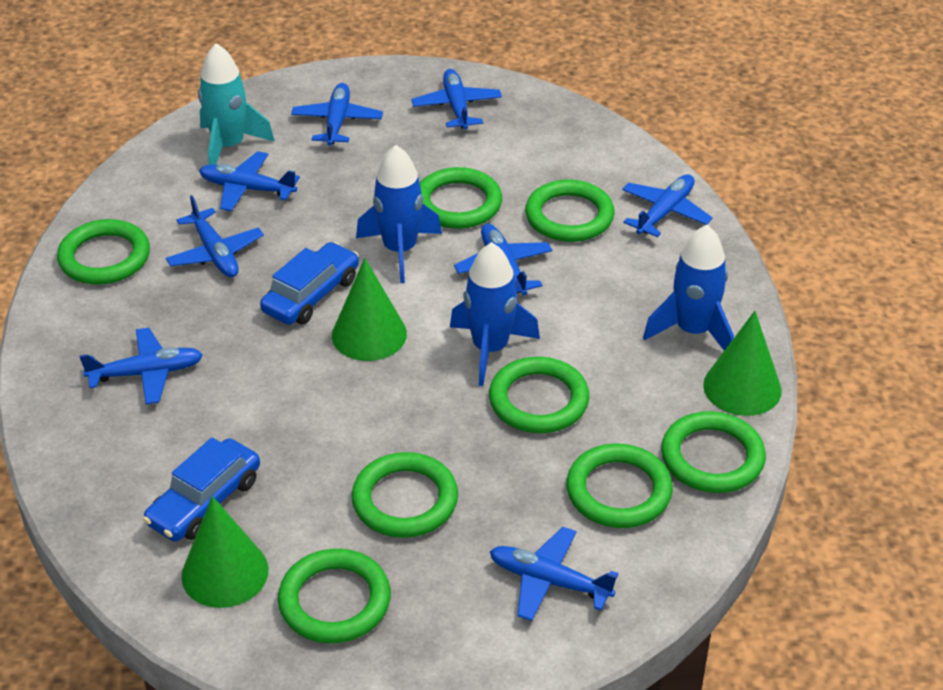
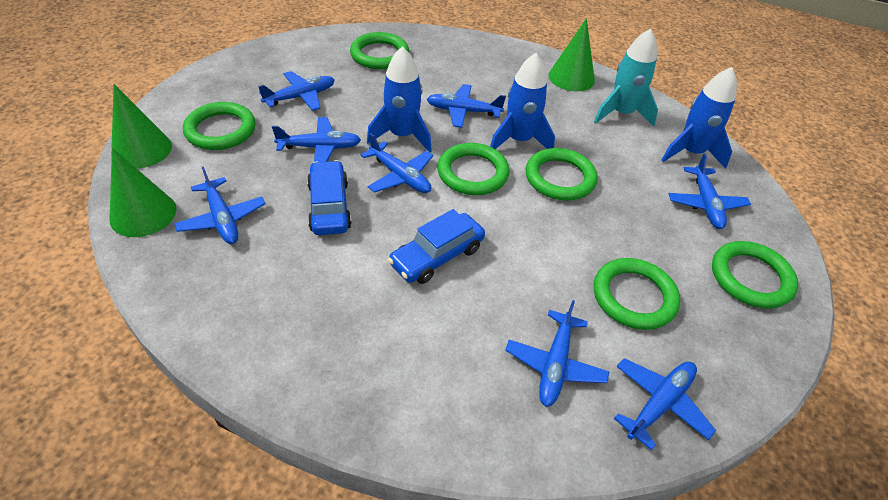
green ring: 8 -> 6

